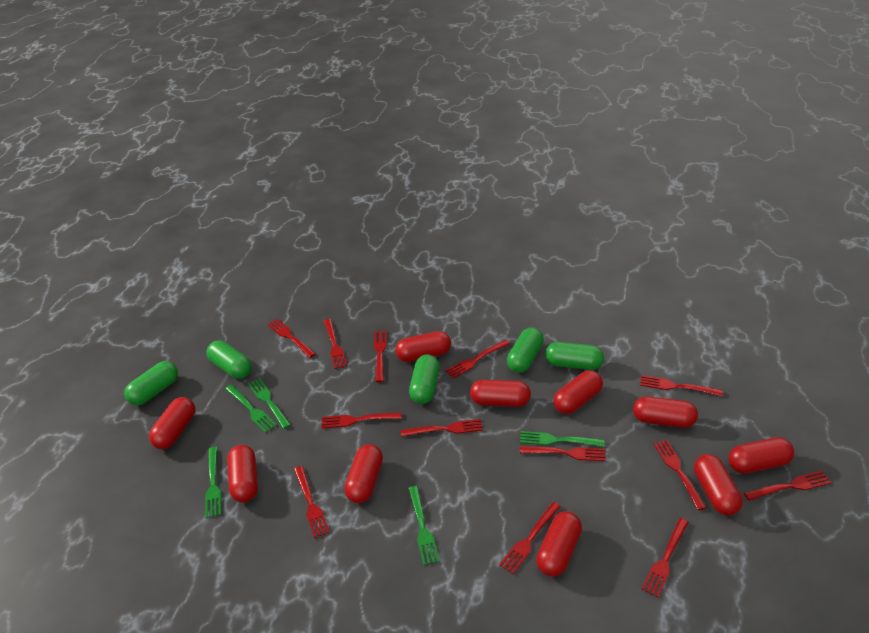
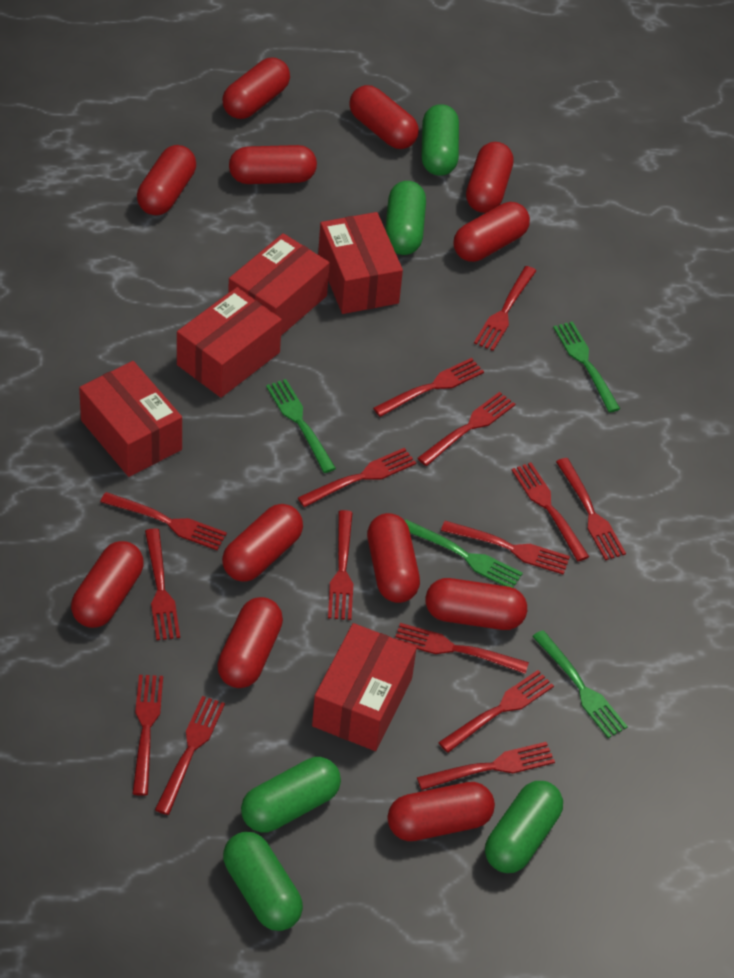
green fork: 5 -> 4
red box: 0 -> 5
red capsule: 10 -> 12
red fork: 13 -> 15

